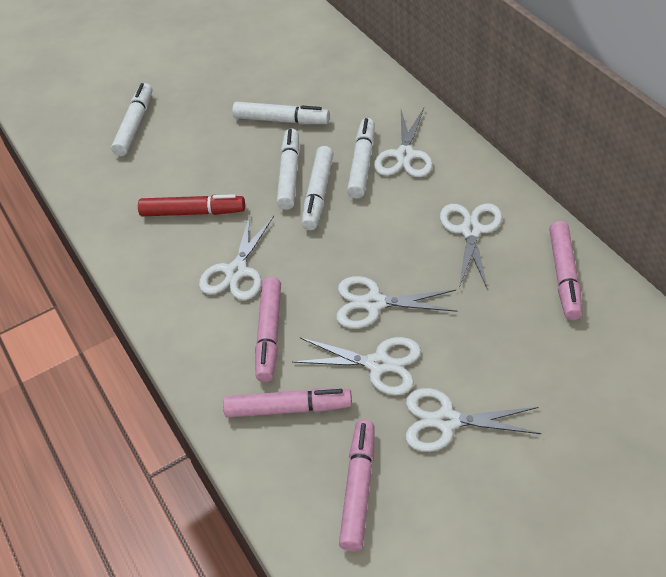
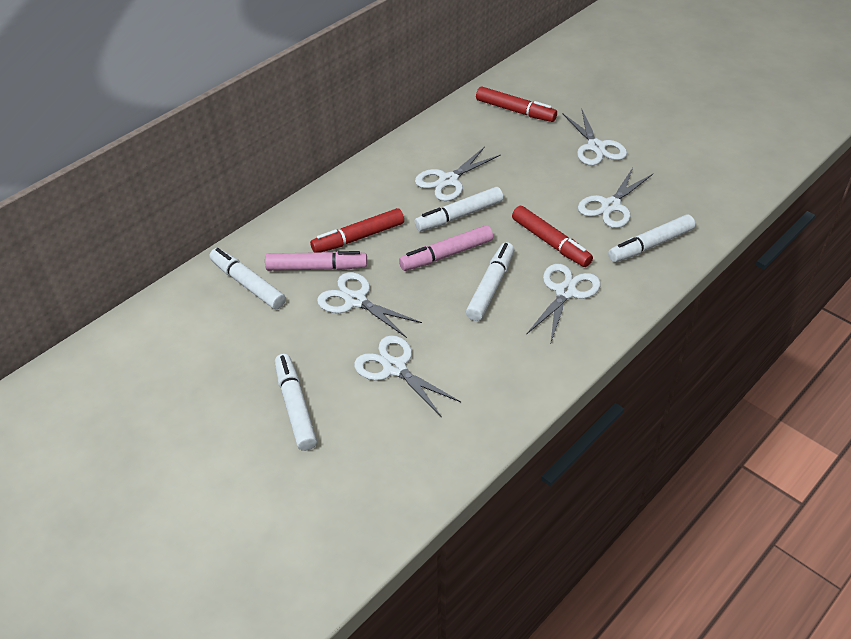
pink marker: 4 -> 2
red marker: 1 -> 3

